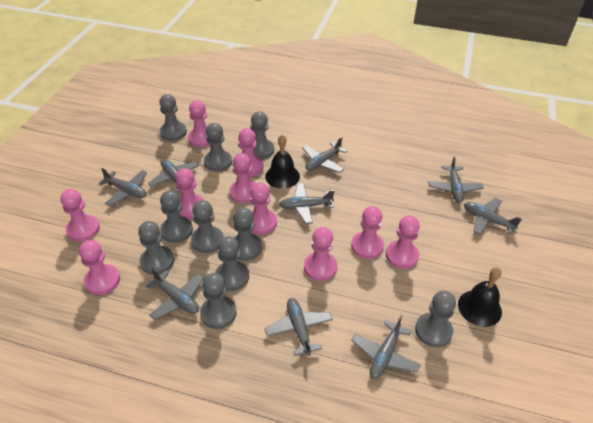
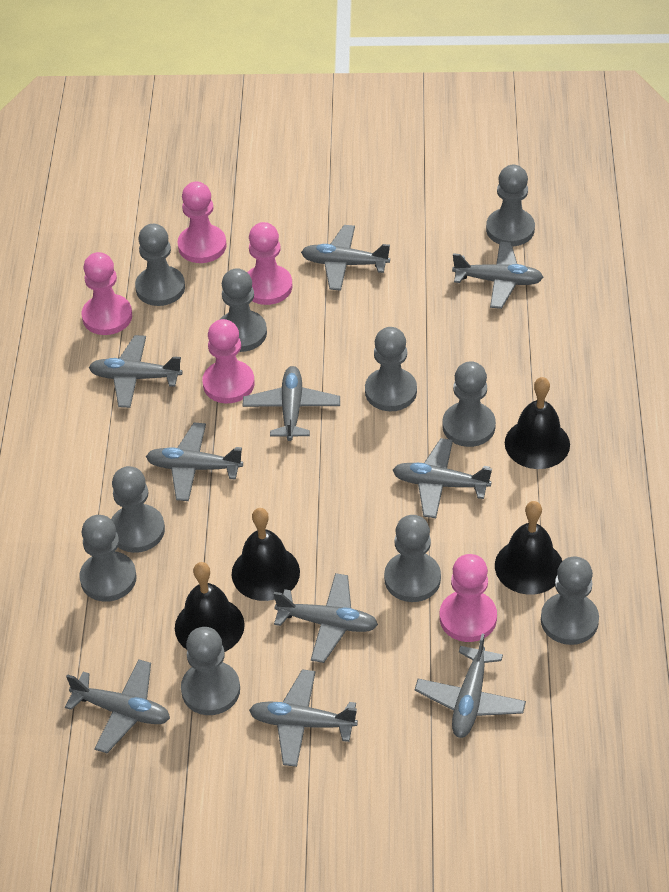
black bell: 2 -> 4
grey plane: 9 -> 10
pink pawn: 10 -> 5

